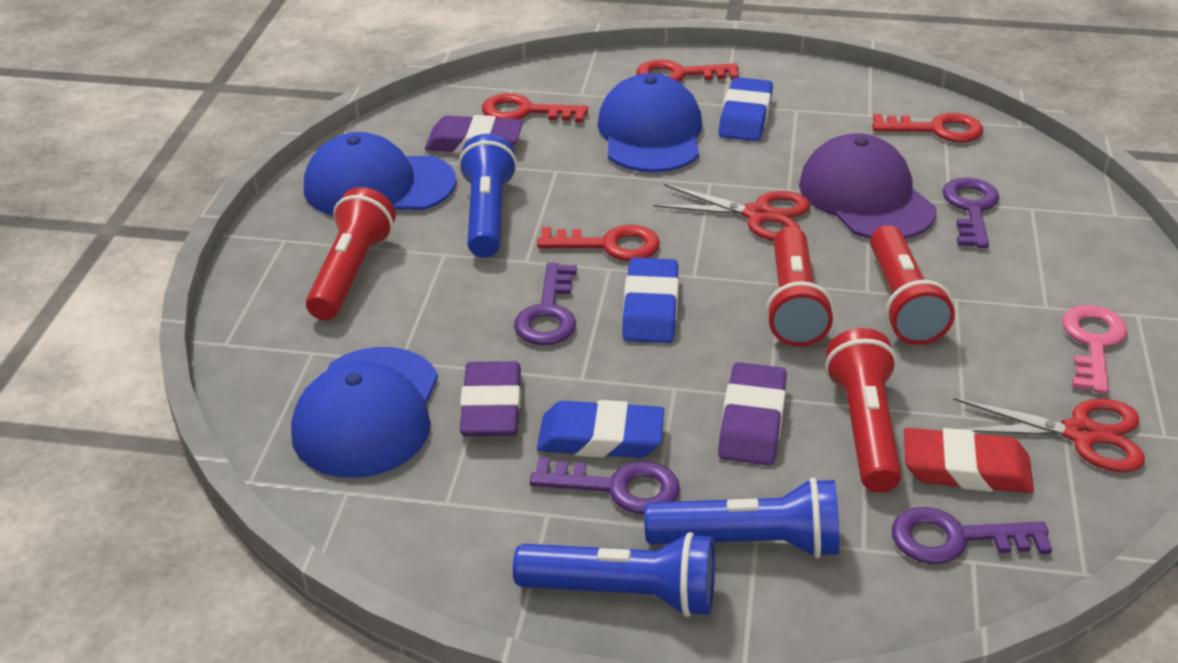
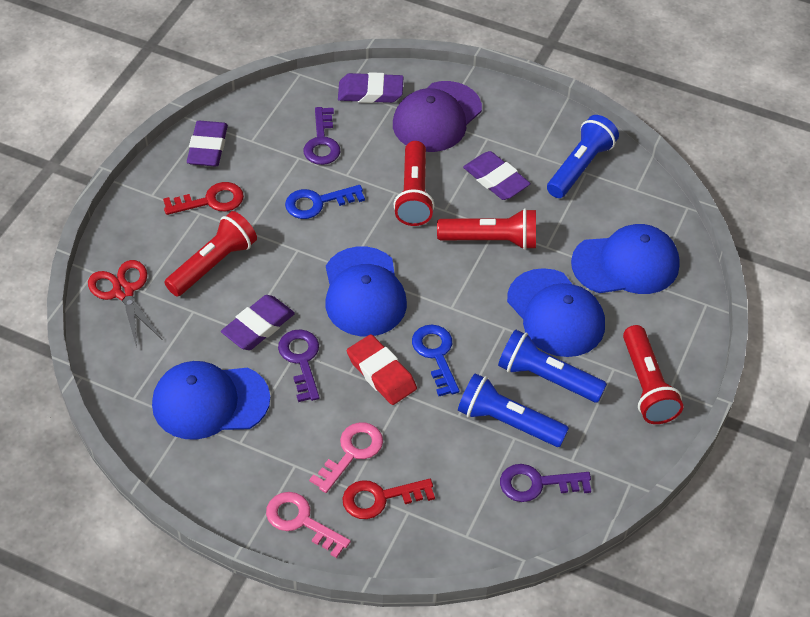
blue cap: 3 -> 4
blue eraser: 3 -> 0
blue key: 0 -> 2
pink key: 1 -> 2
purple eraser: 3 -> 4
purple key: 4 -> 3
red key: 4 -> 2
red scissors: 2 -> 1

